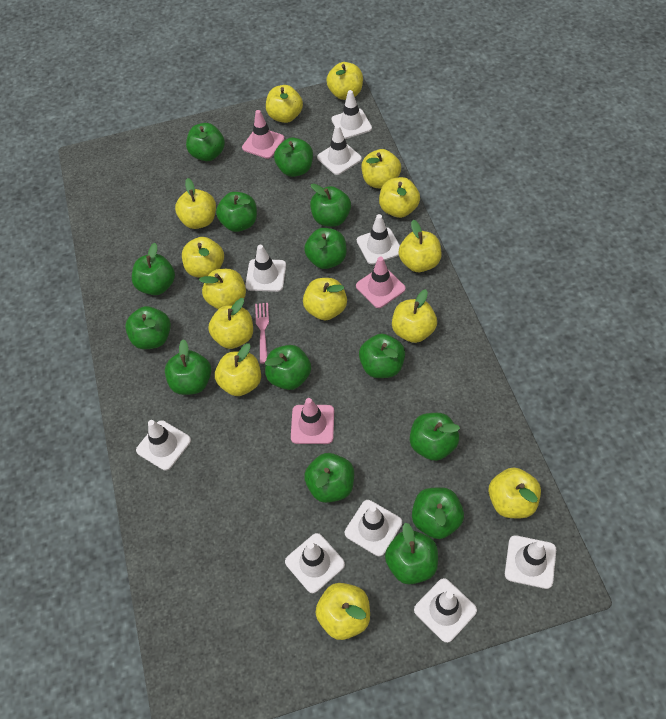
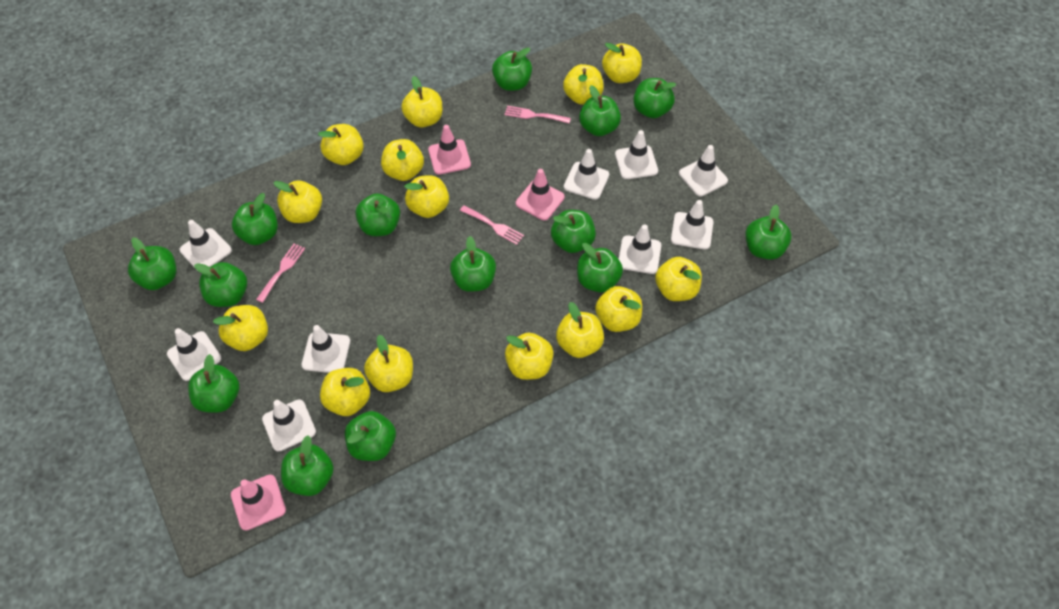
pink fork: 1 -> 3

